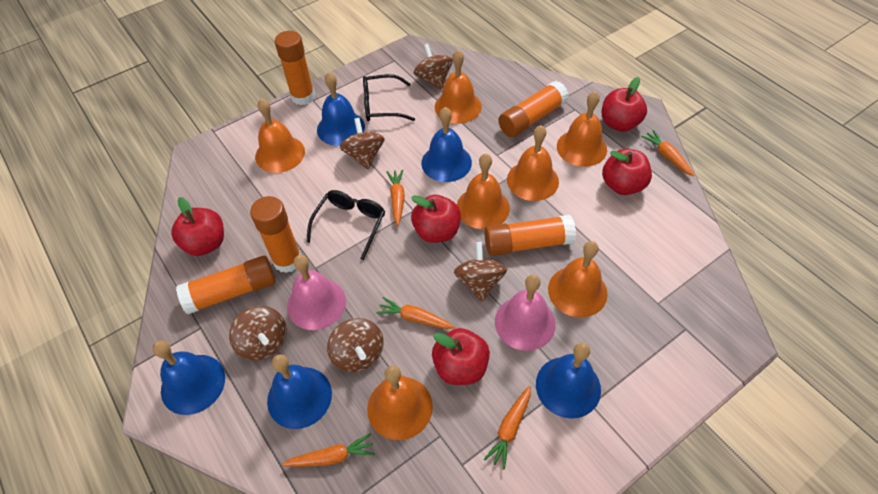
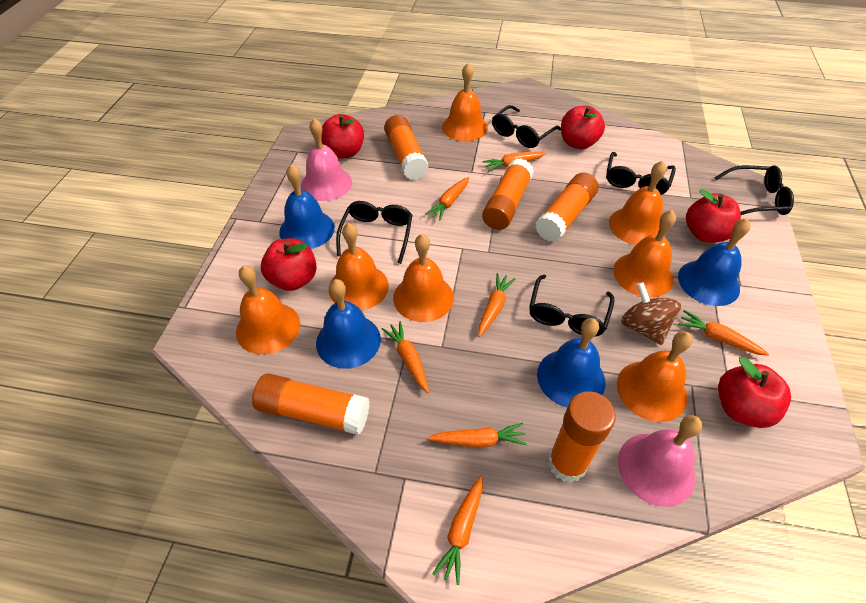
black glasses: 2 -> 5
blue bell: 5 -> 4
brown spinning top: 5 -> 1
orange carrot: 5 -> 7

